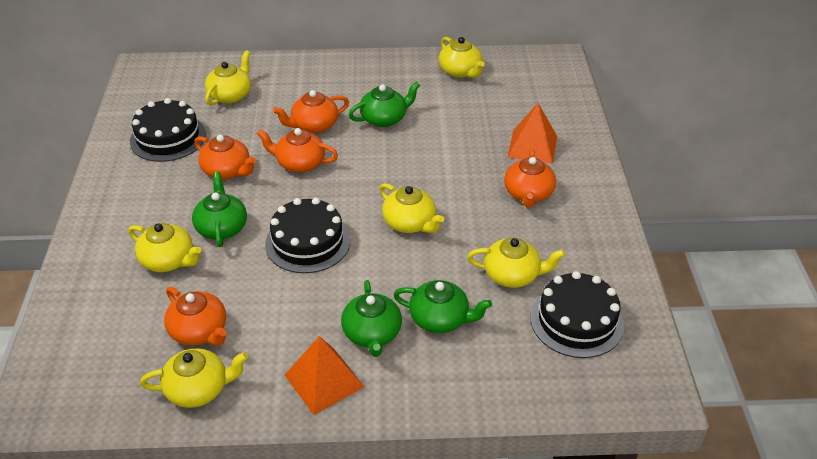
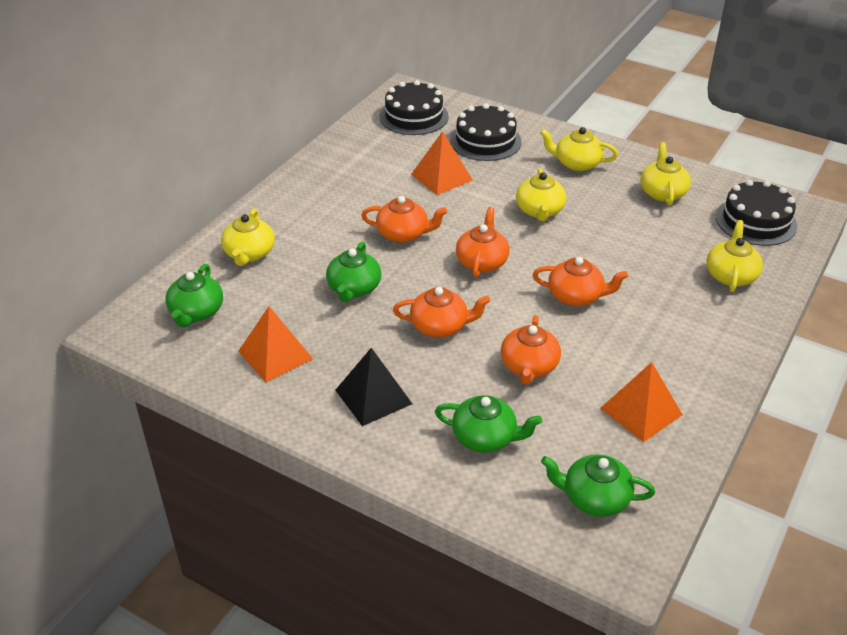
black pyramid: 0 -> 1
orange pyramid: 2 -> 3
yellow teapot: 6 -> 5

